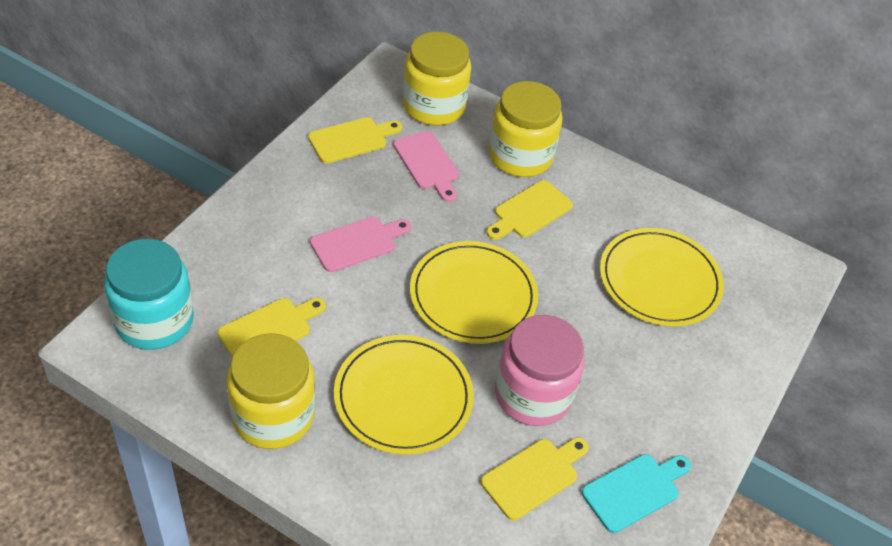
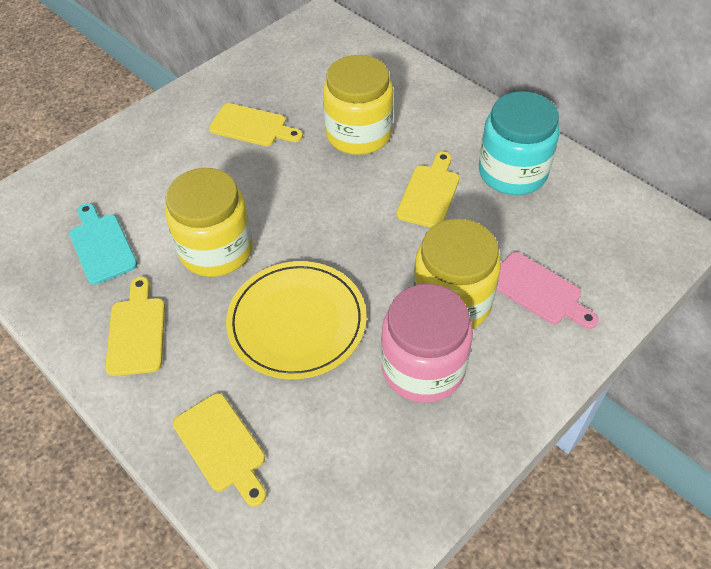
pink cutting board: 2 -> 1
yellow plate: 3 -> 1

